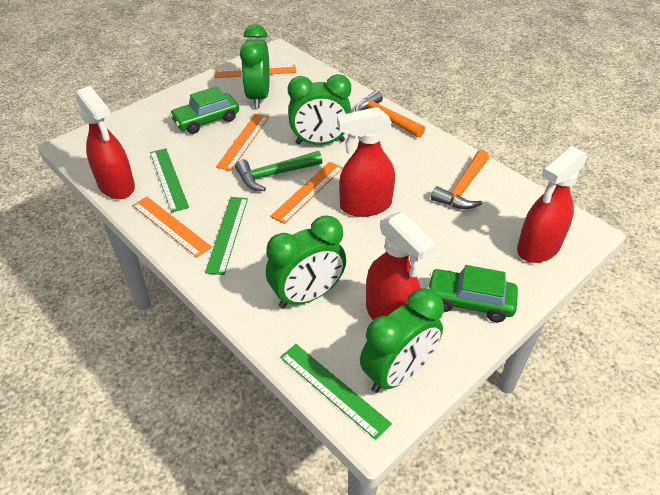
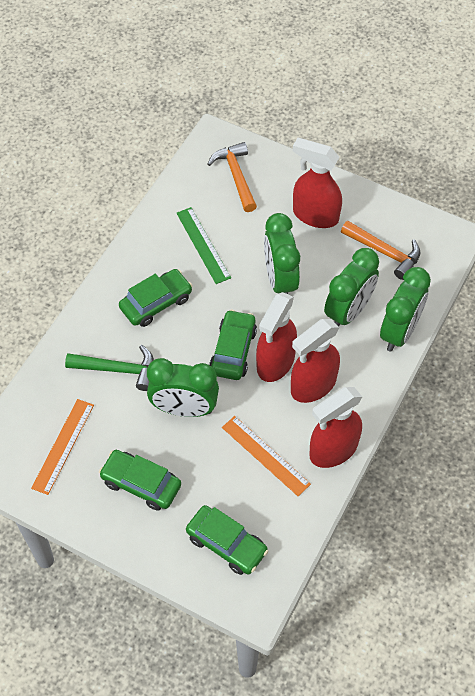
green car: 2 -> 4
green ruler: 3 -> 1
orange ruler: 4 -> 2

